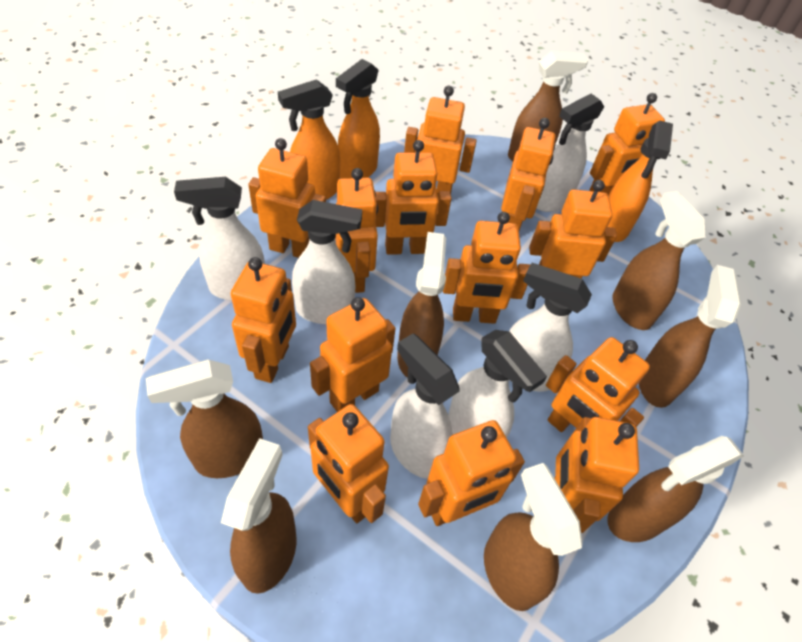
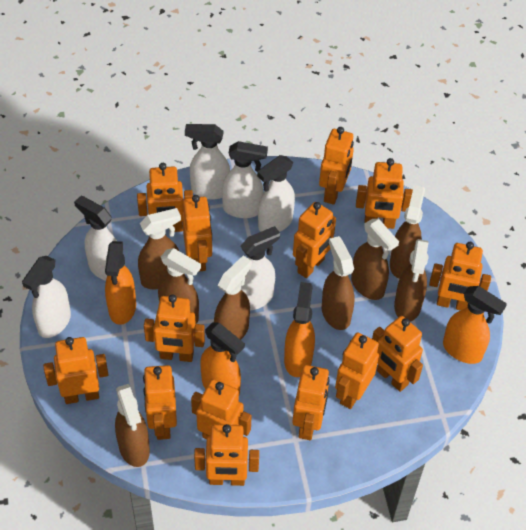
orange spray bottle: 3 -> 4

